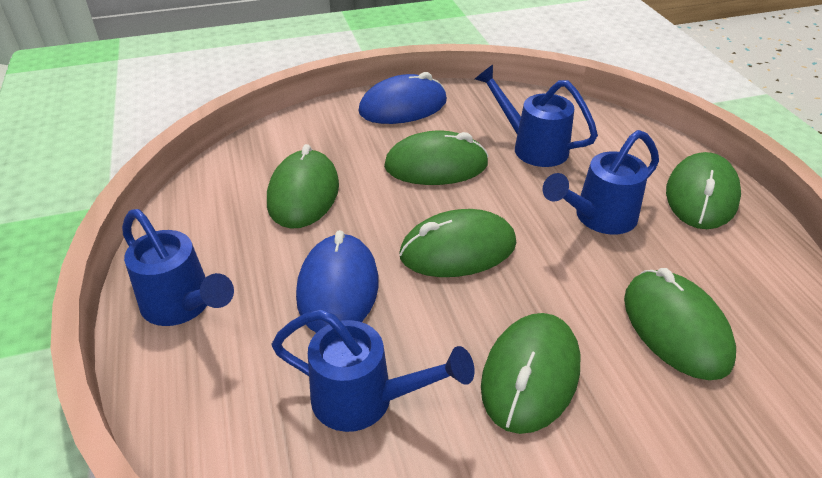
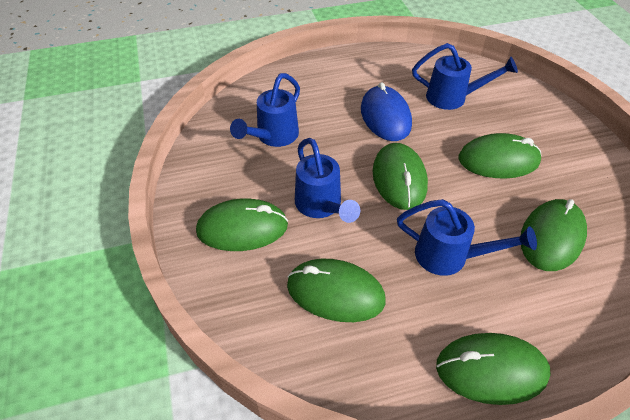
blue mouse: 2 -> 1

